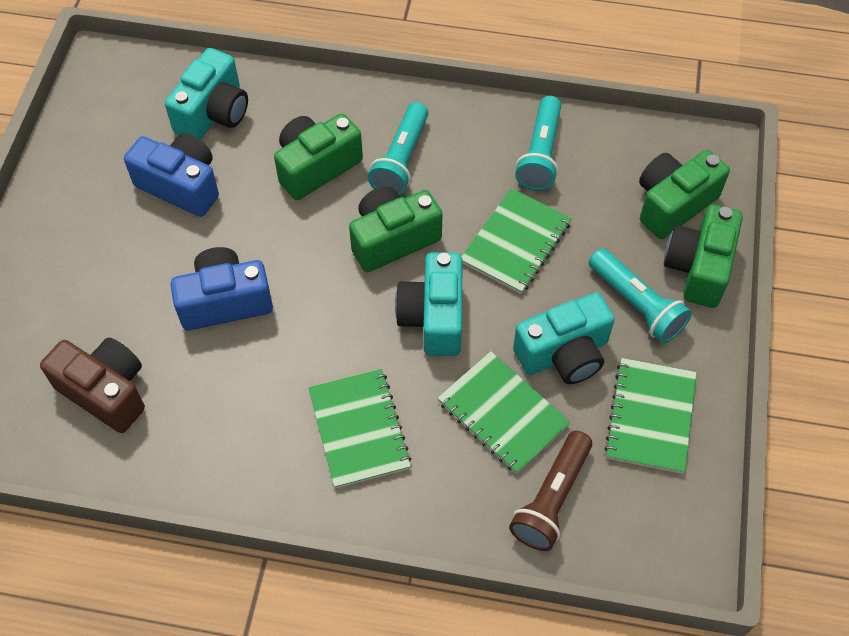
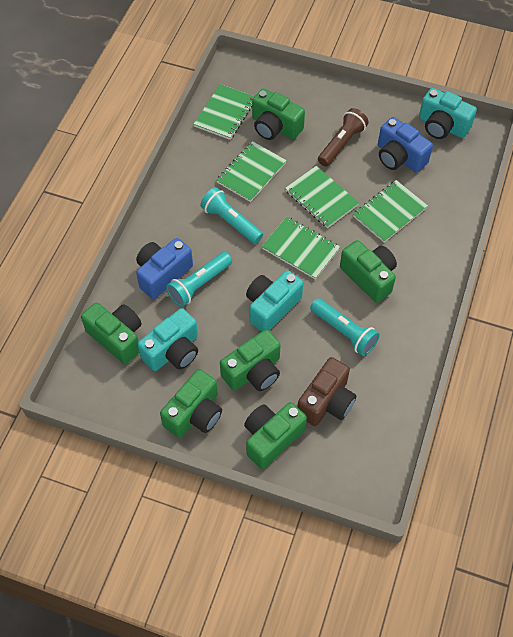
green camera: 4 -> 6
green notebook: 4 -> 5

